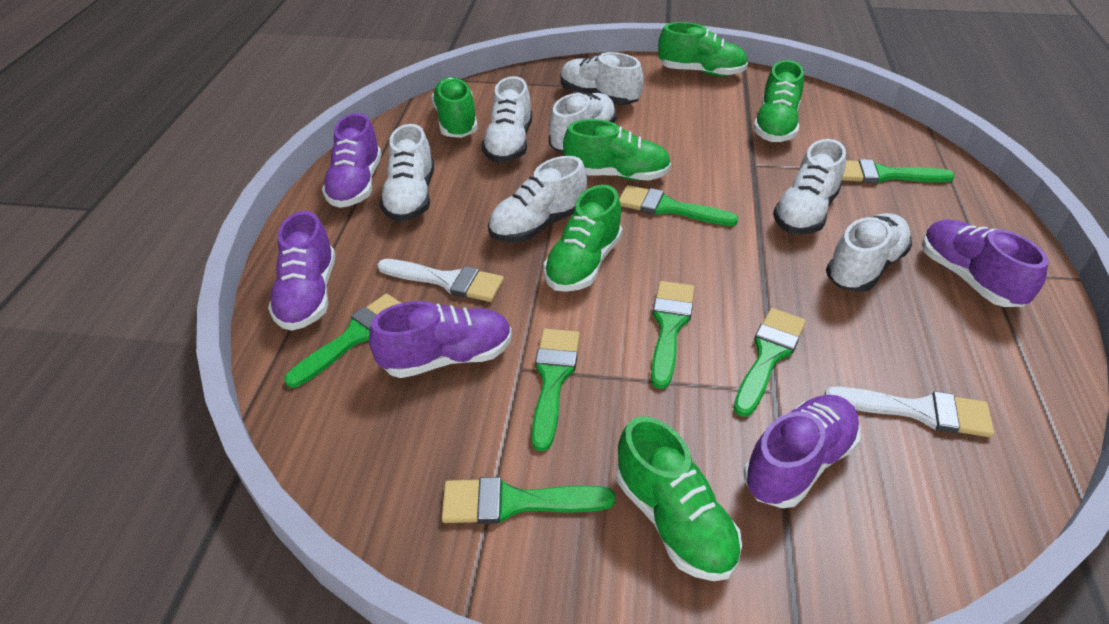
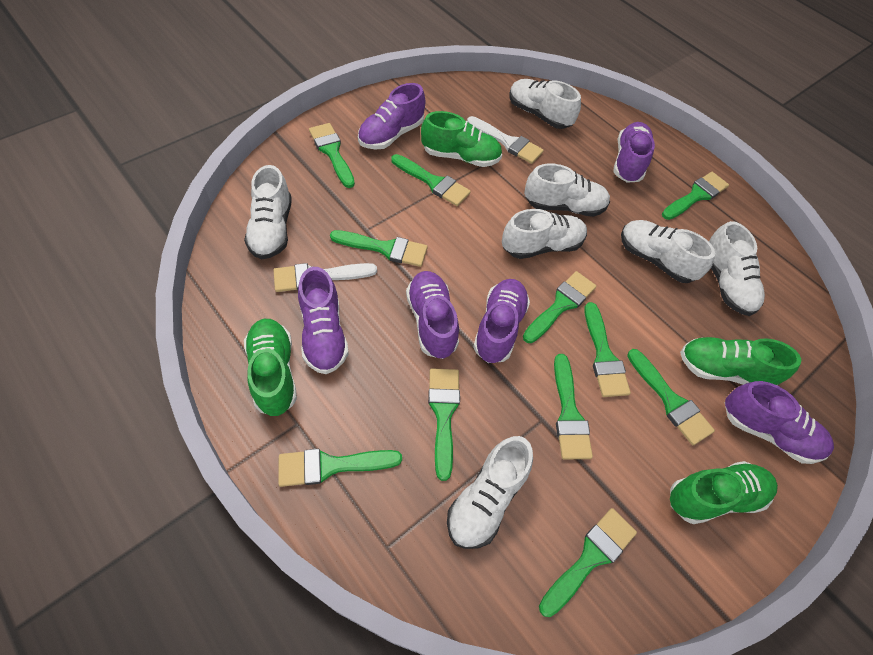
green brush: 7 -> 11
green shoe: 6 -> 4
purple shoe: 5 -> 6

